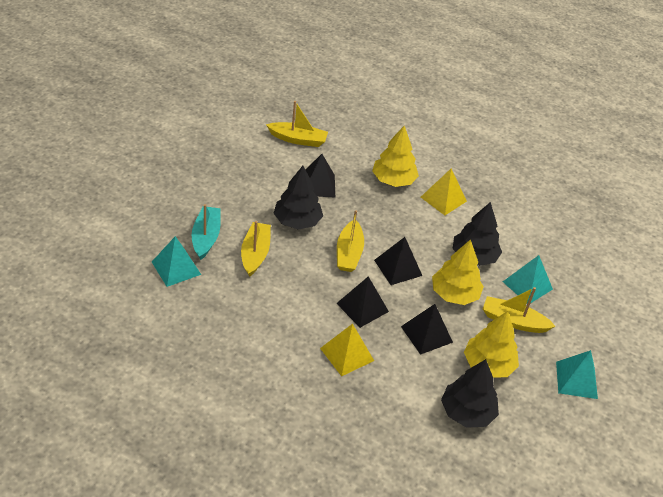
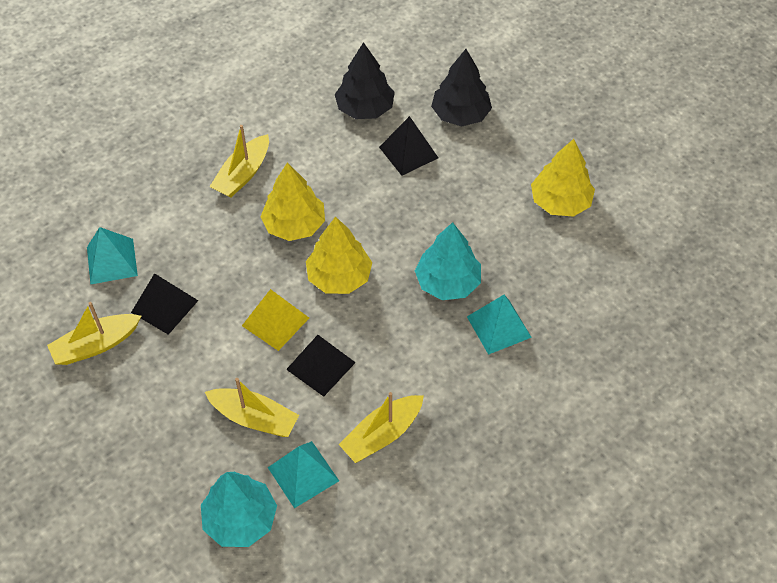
black pyramid: 4 -> 3
black tree: 3 -> 2
turquoise boat: 1 -> 0
turquoise tree: 0 -> 2
yellow pyramid: 2 -> 1

